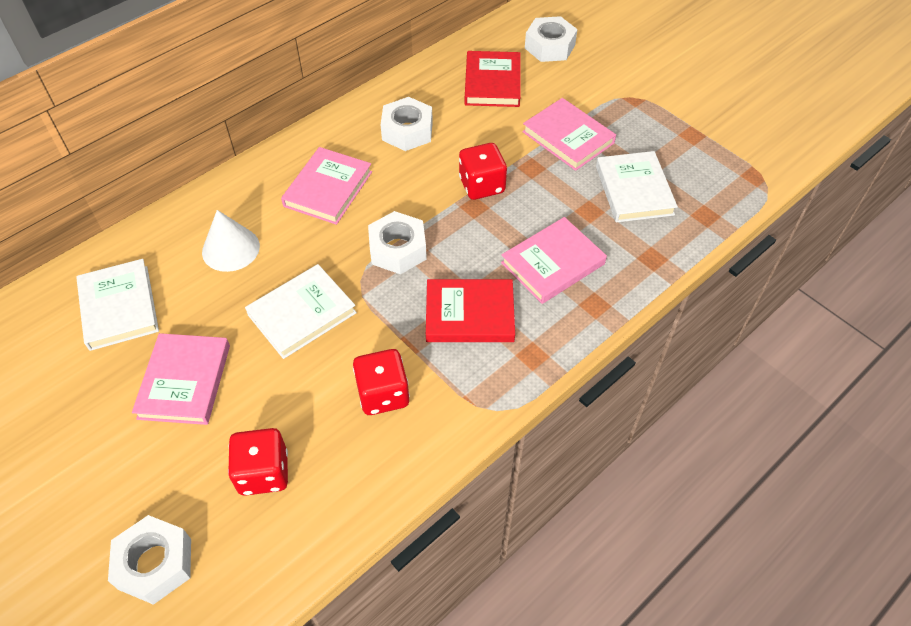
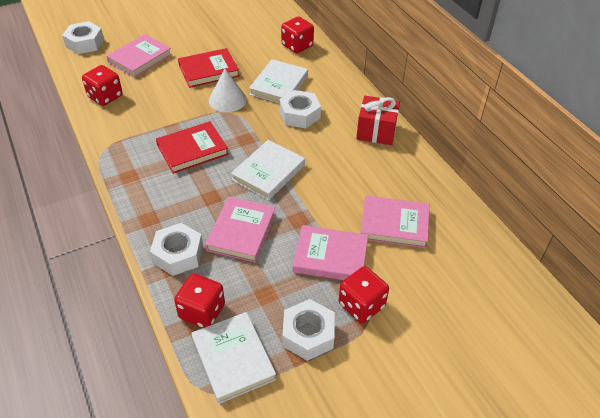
red dice: 3 -> 4
red gift: 0 -> 1

